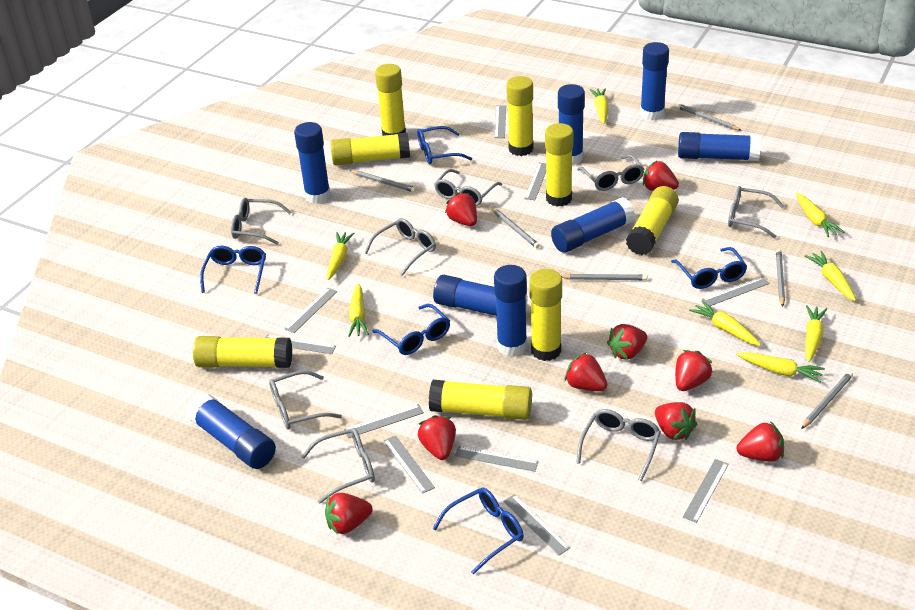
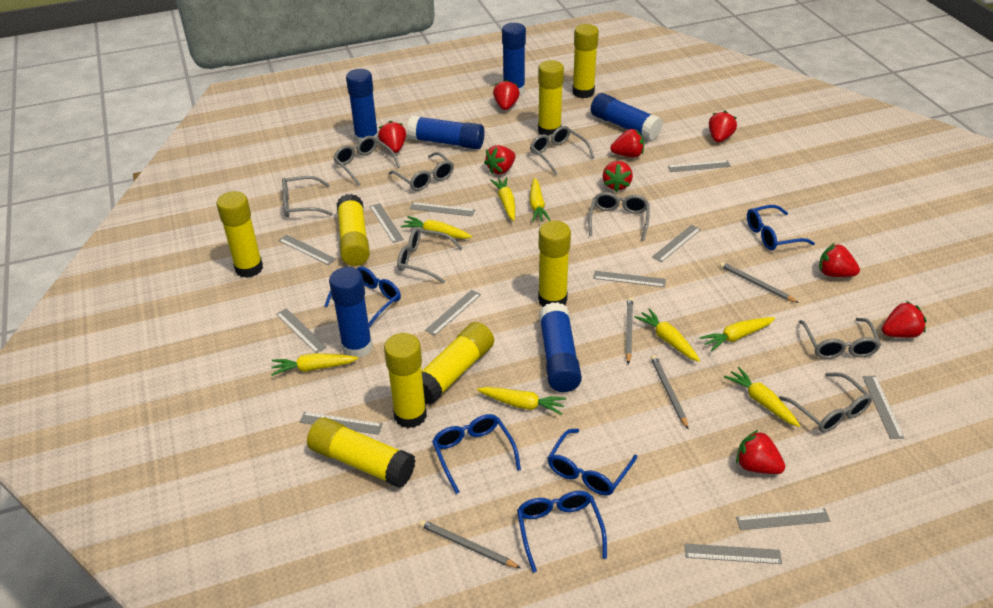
blue glue stick: 8 -> 6
grey pencil: 6 -> 4
grey ruler: 10 -> 12

